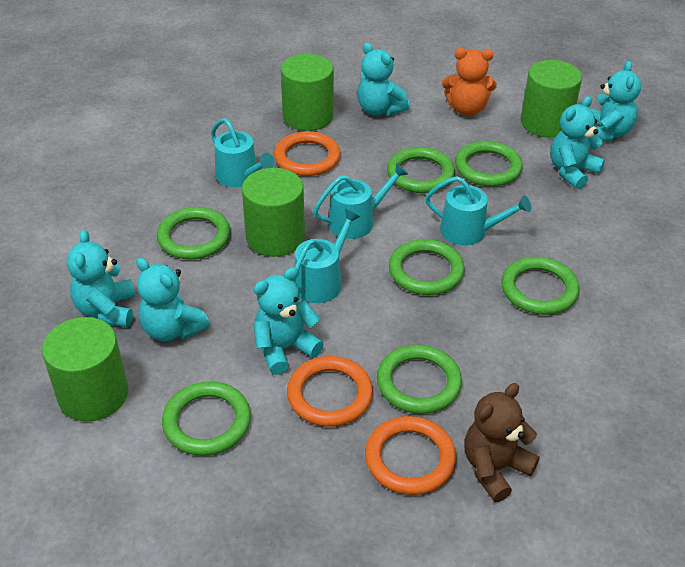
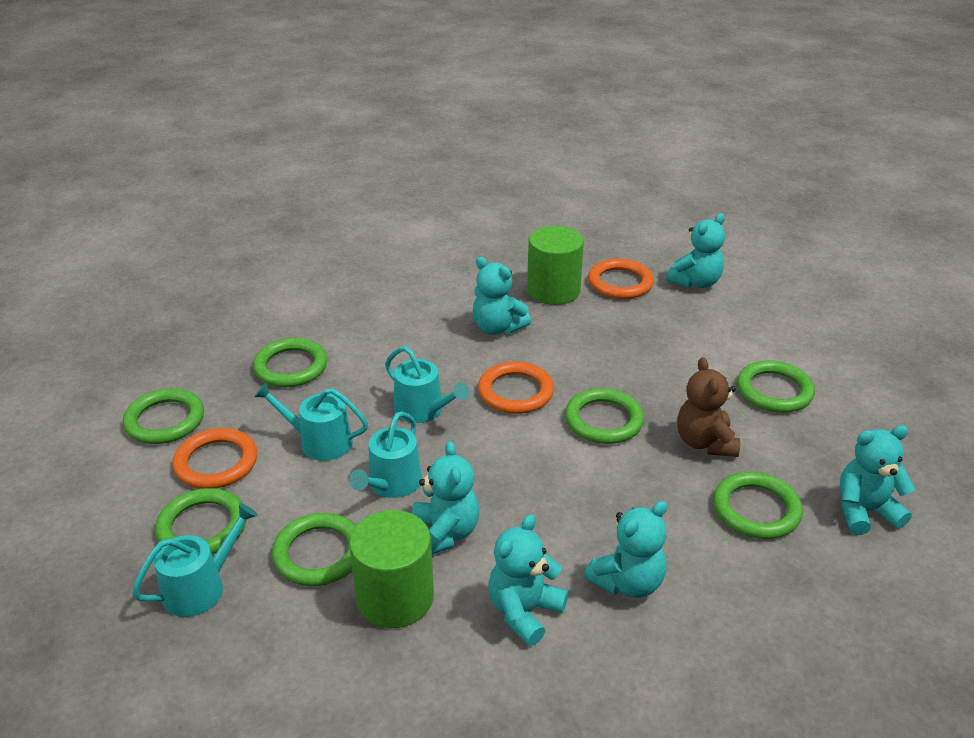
green cylinder: 4 -> 2
orange teddy bear: 1 -> 0

